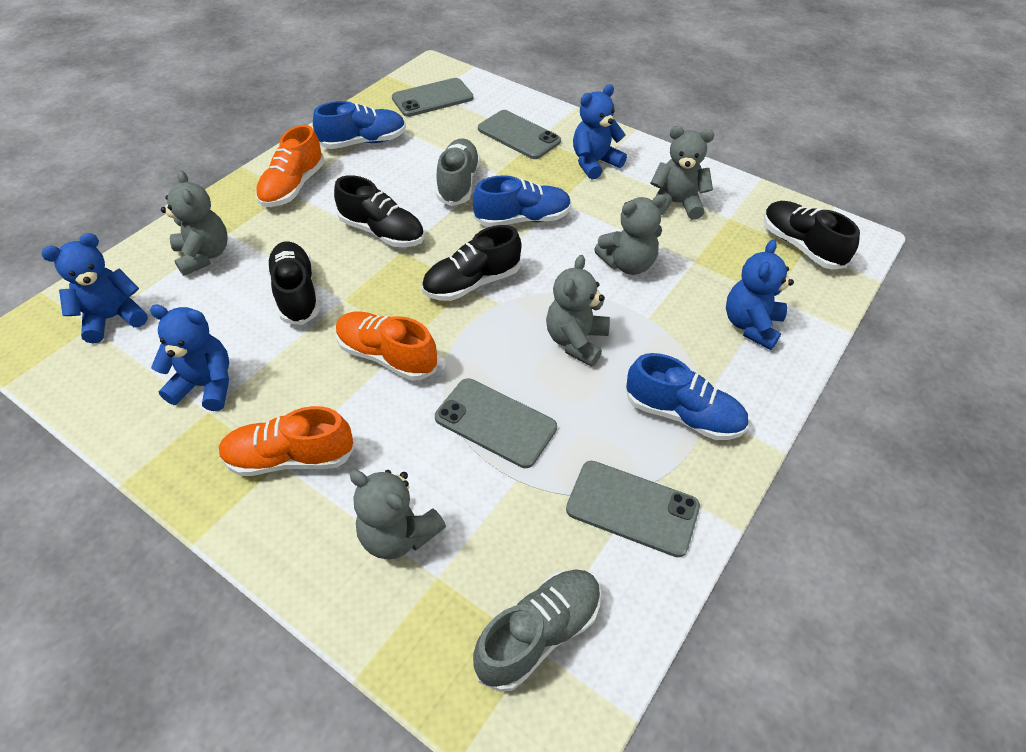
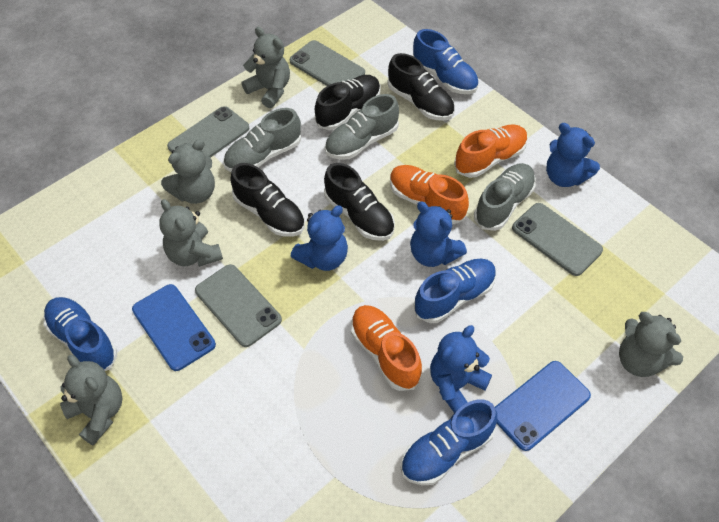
blue phone: 0 -> 2
blue shoe: 3 -> 4
grey shoe: 2 -> 3

